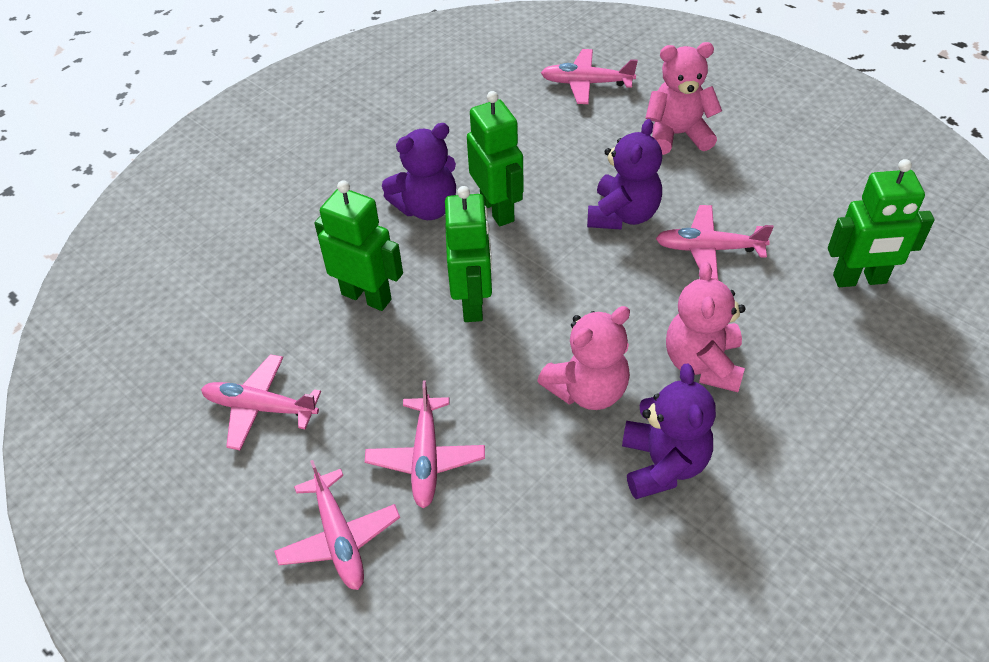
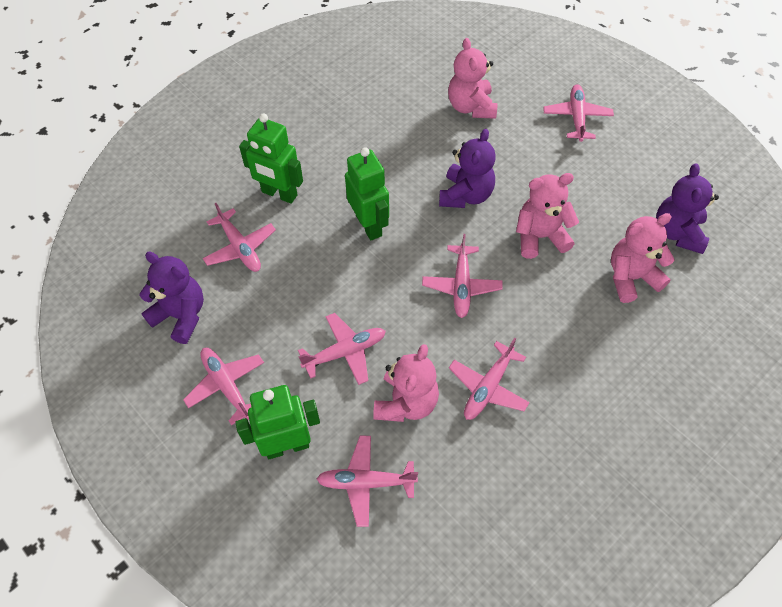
green robot: 4 -> 3
pink plane: 5 -> 7
pink teddy bear: 3 -> 4

